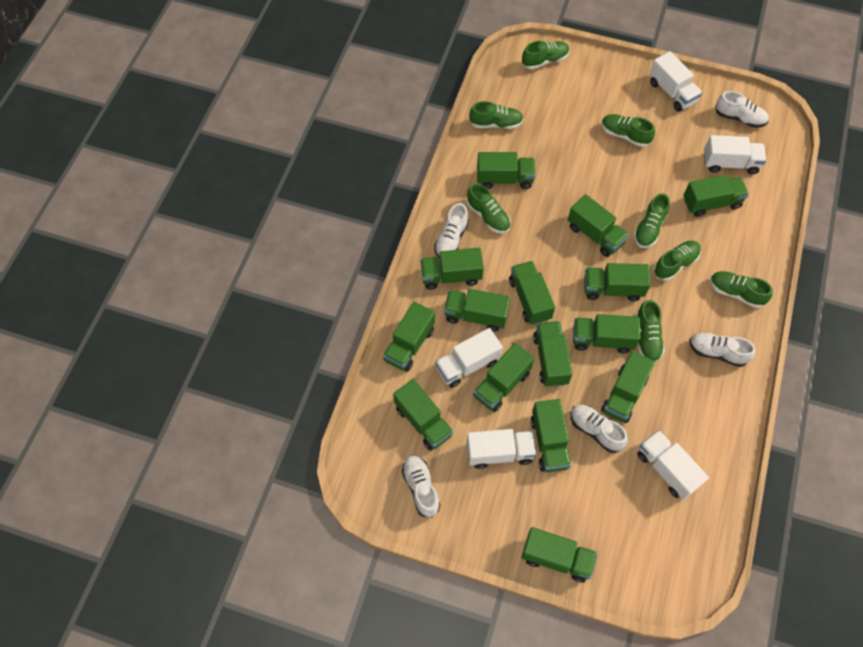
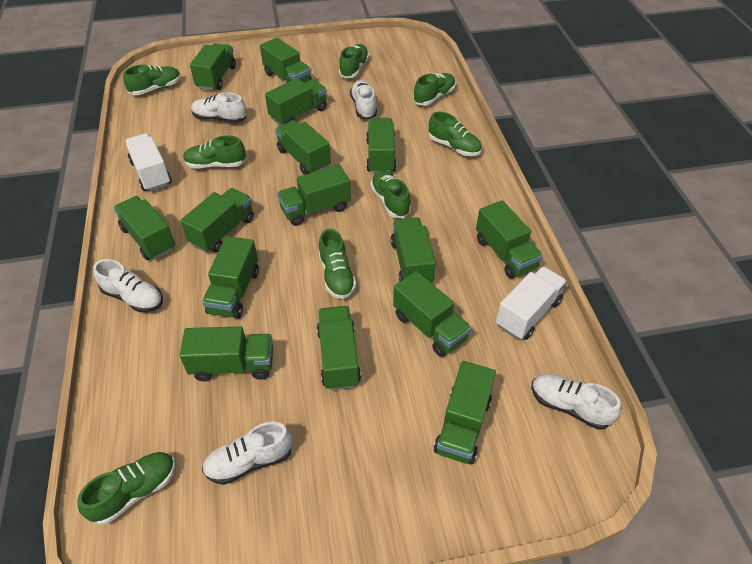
white truck: 5 -> 2

